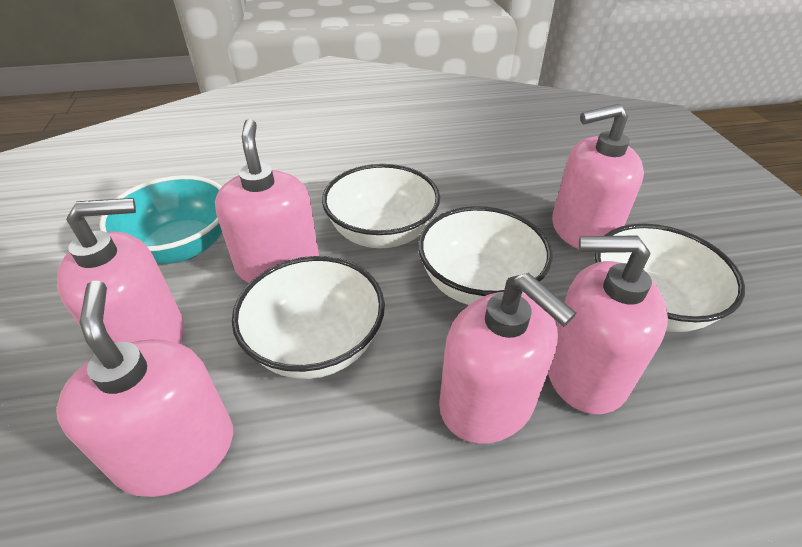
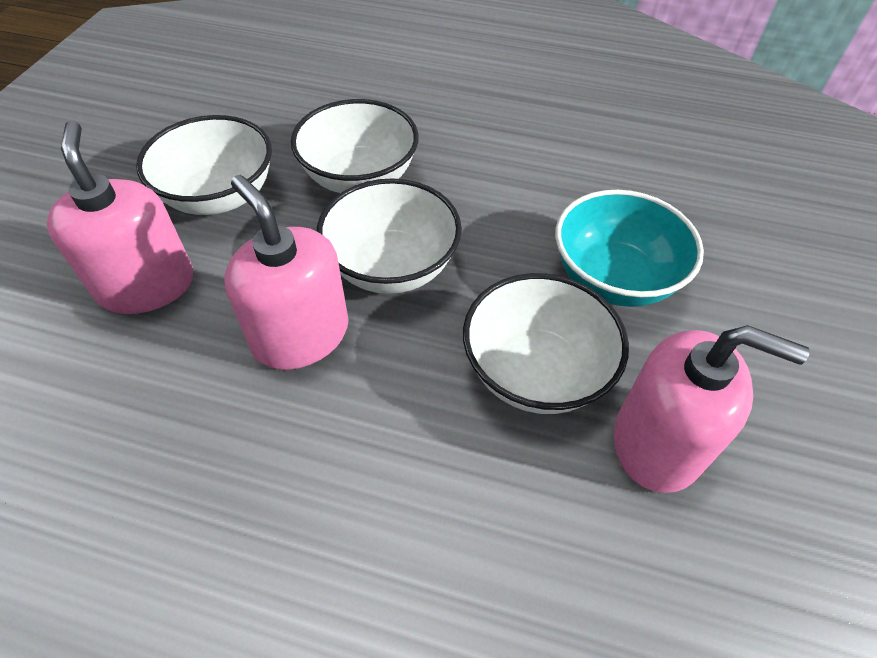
pink soap dispenser: 6 -> 3

